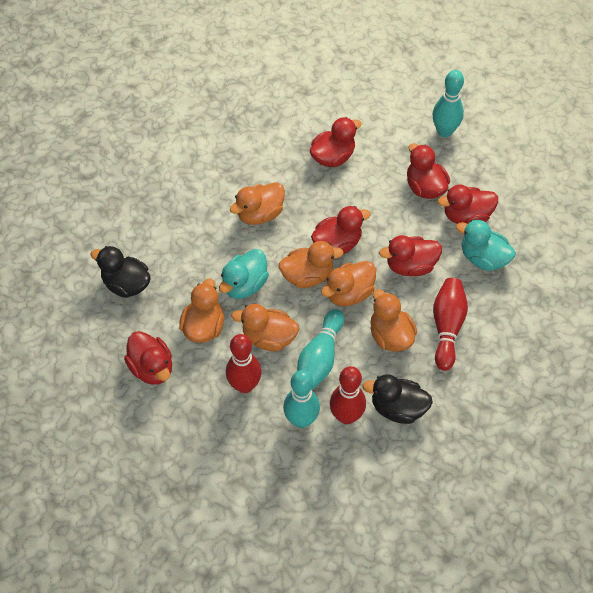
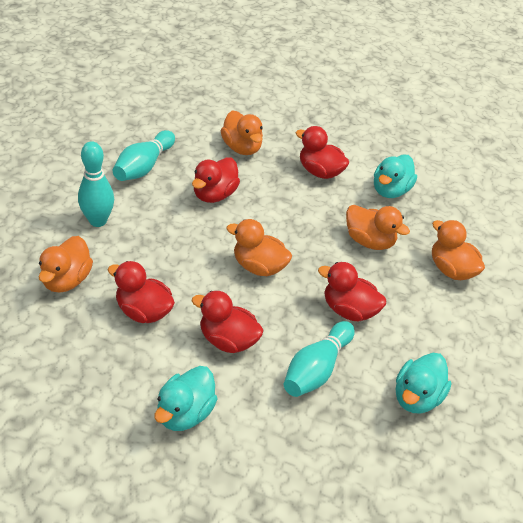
black duck: 2 -> 0
orange duck: 6 -> 5
red bowling pin: 3 -> 0
red duck: 6 -> 5
turquoise duck: 2 -> 3

